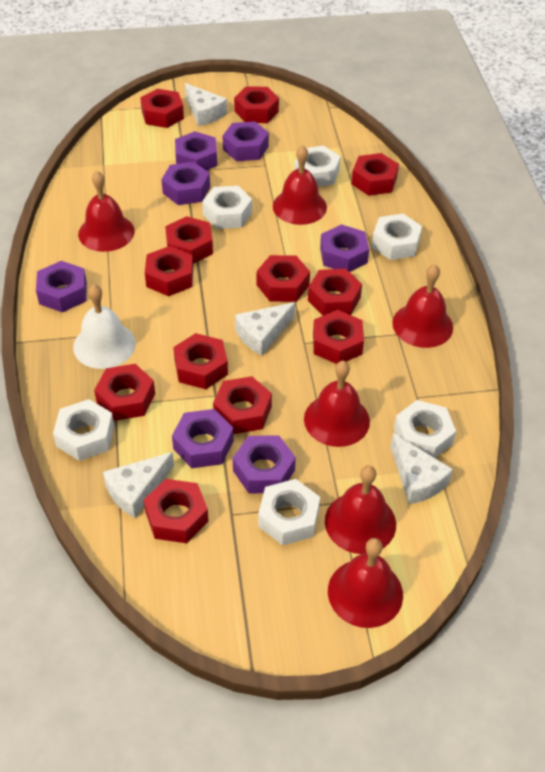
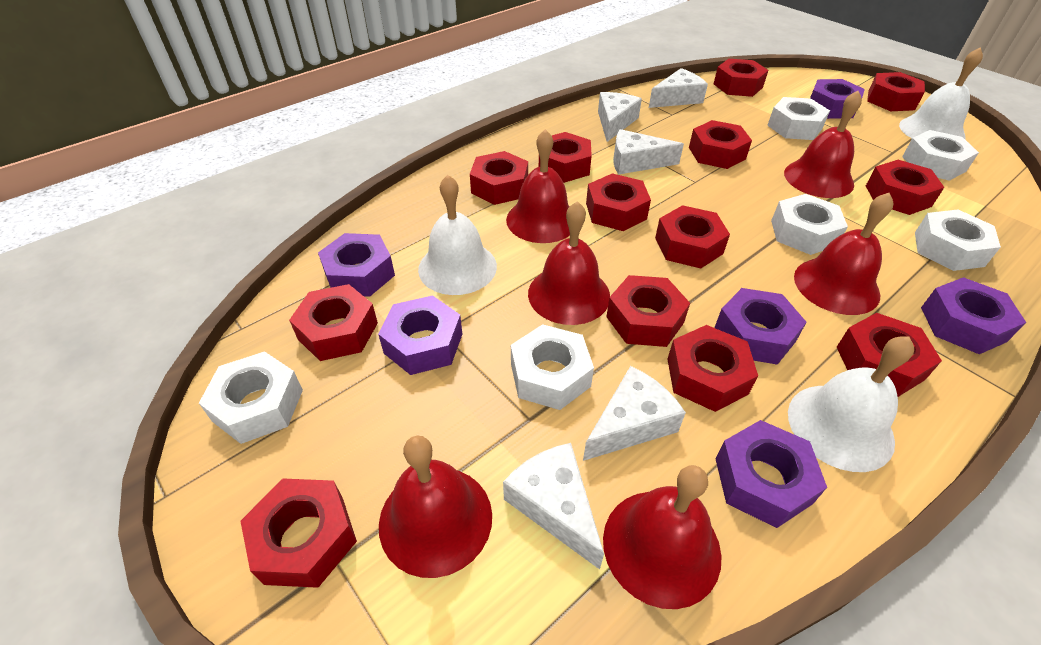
purple nut: 7 -> 6
red nut: 12 -> 13
white bell: 1 -> 3
white cheese: 4 -> 5

